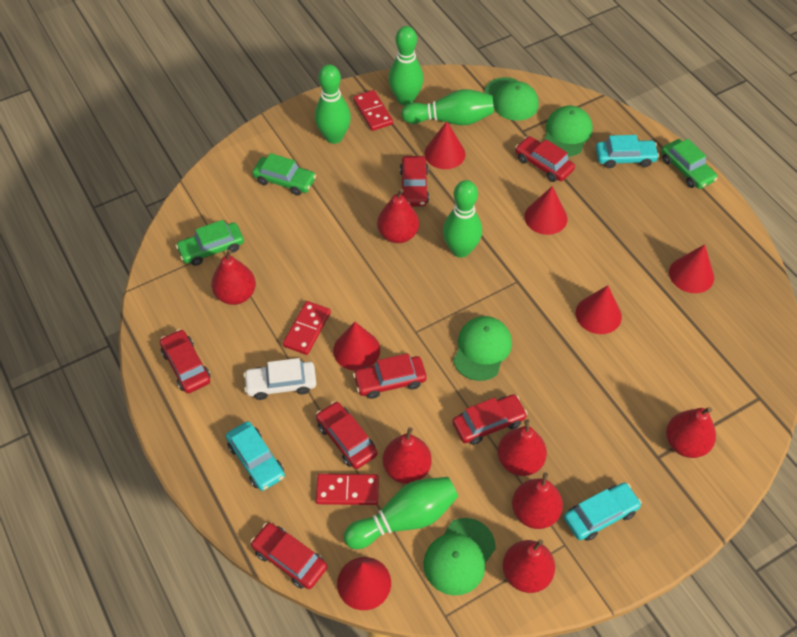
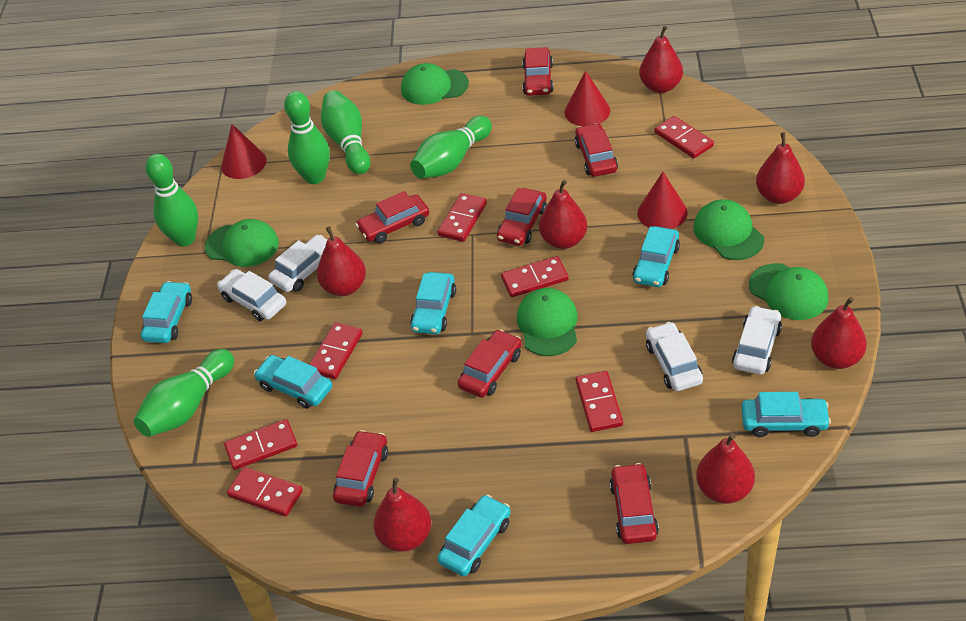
green cap: 4 -> 5
green car: 3 -> 0
red cone: 6 -> 3
red domino: 3 -> 7
turquoise car: 3 -> 6
white car: 1 -> 4

